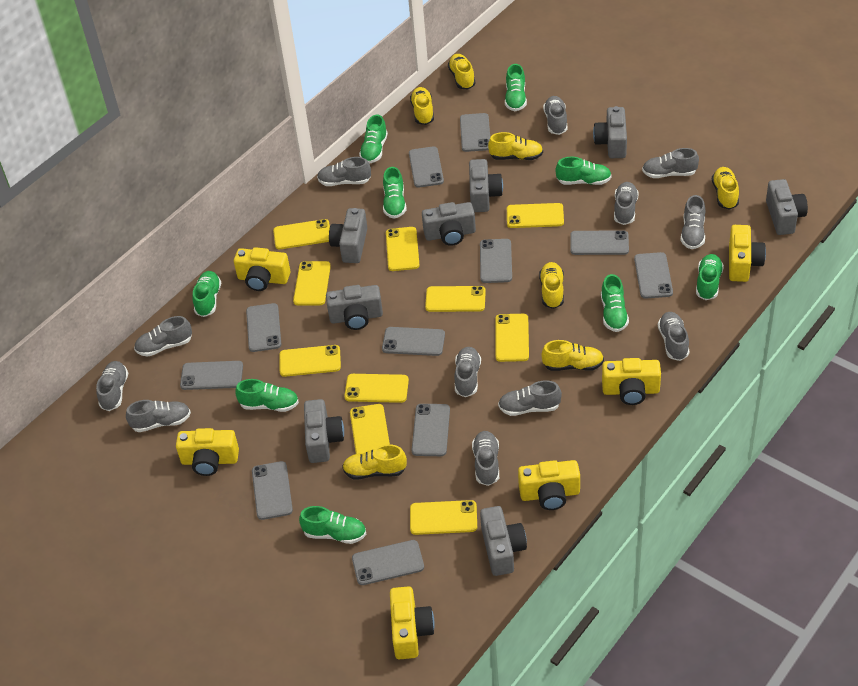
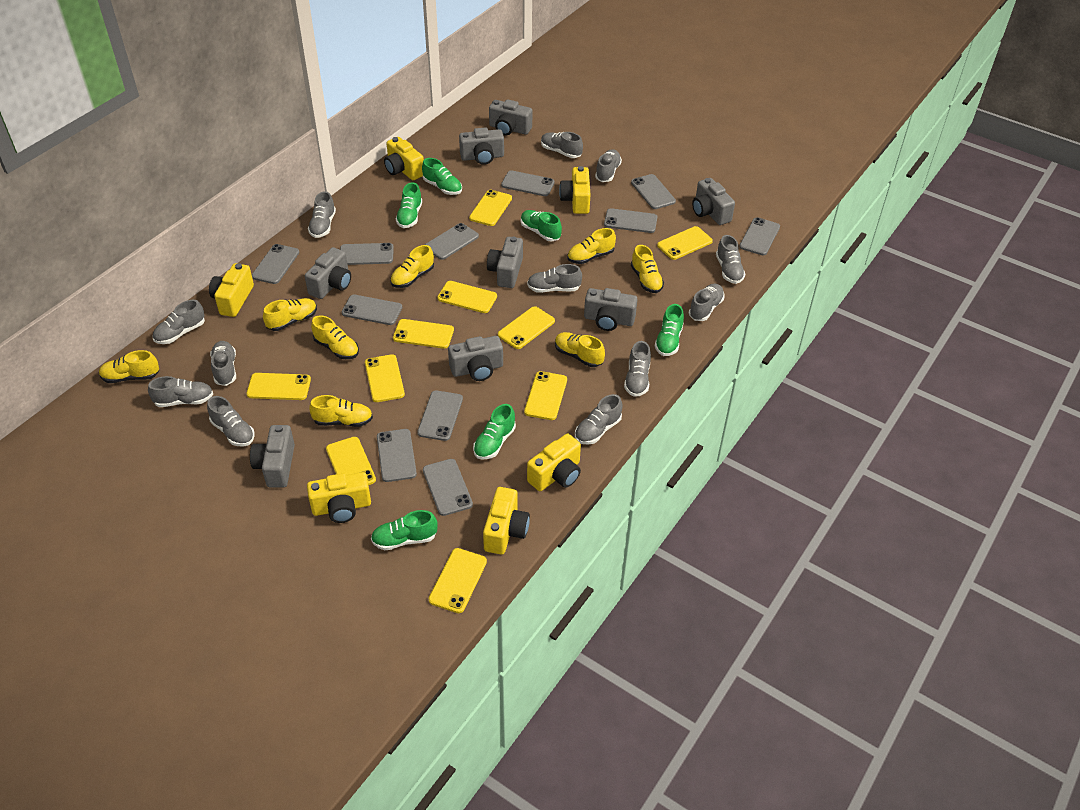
green shoe: 9 -> 6
yellow shoe: 7 -> 8

